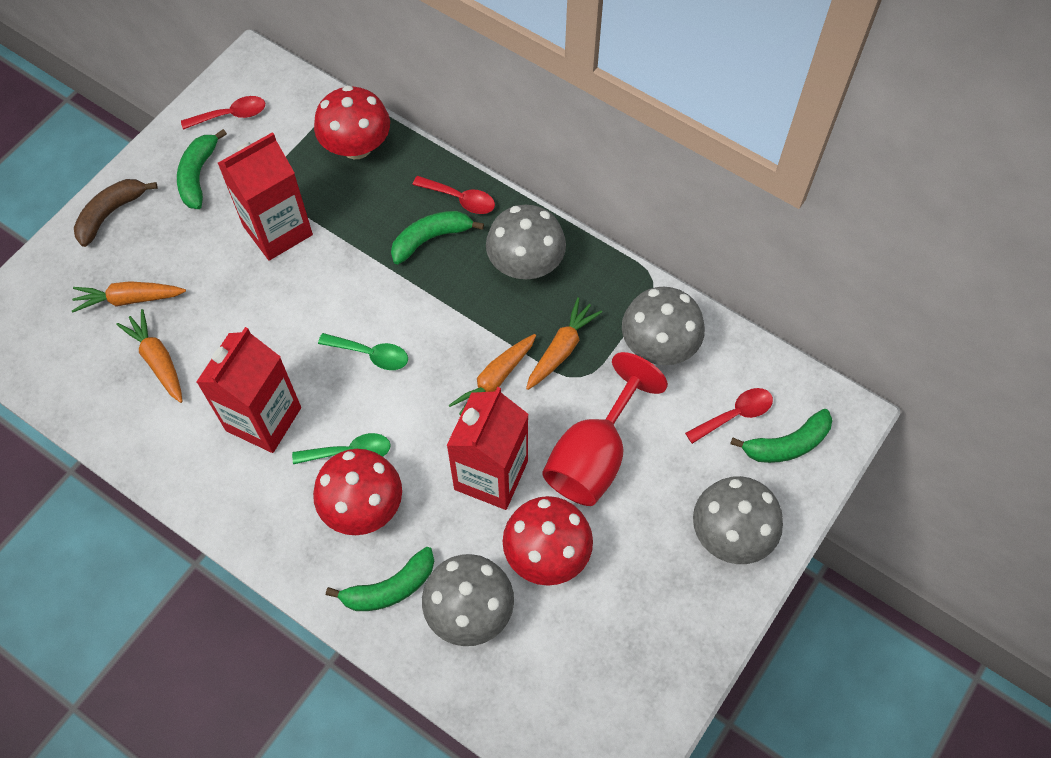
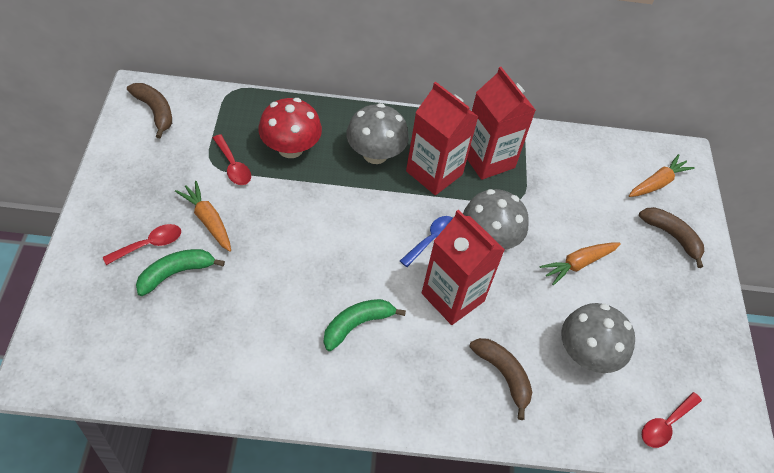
blue spoon: 0 -> 1
brown banana: 1 -> 3
green banana: 4 -> 2
green spoon: 2 -> 0
grey mushroom: 4 -> 3
orange carrot: 4 -> 3
red goblet: 1 -> 0
red mushroom: 3 -> 1

